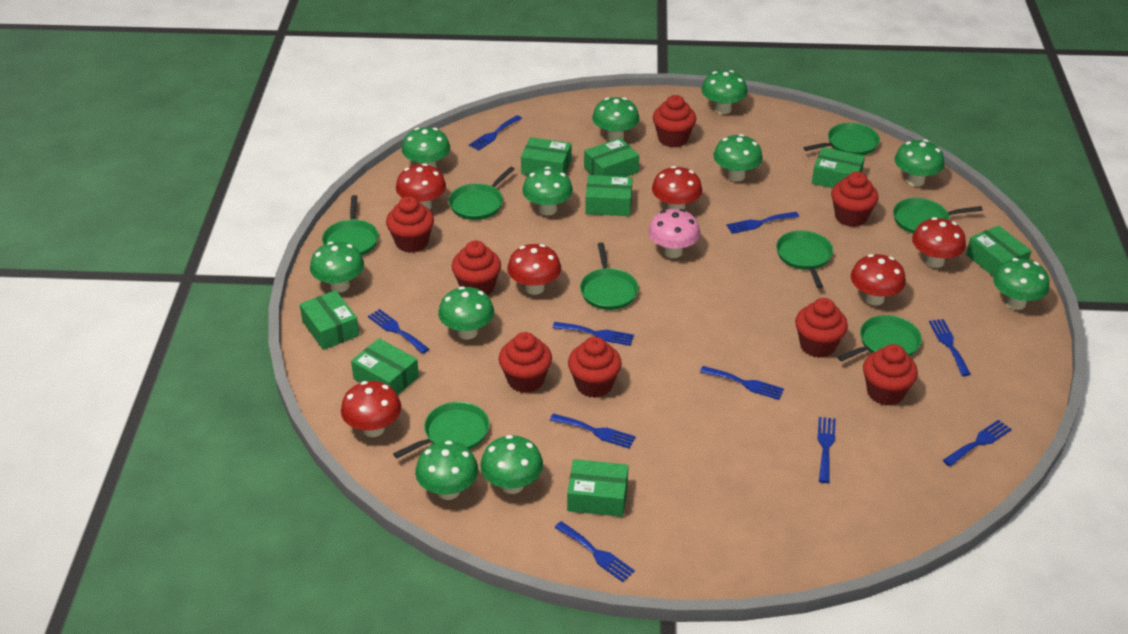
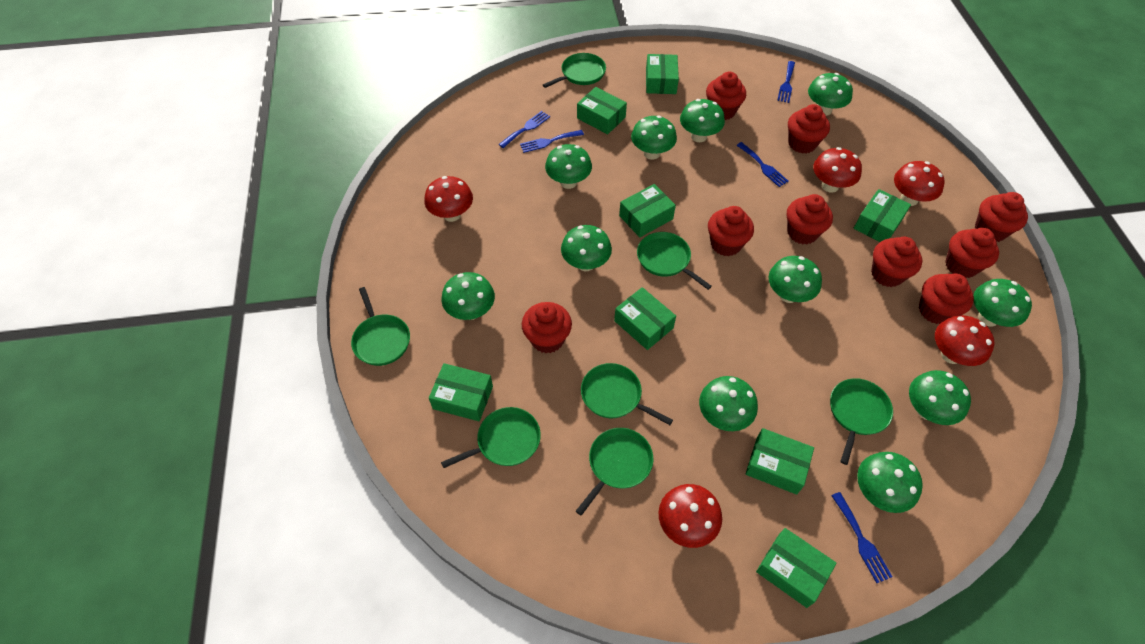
blue fork: 10 -> 5
green pan: 8 -> 7
pink mushroom: 1 -> 0
red cupcake: 8 -> 9
red mushroom: 6 -> 5

